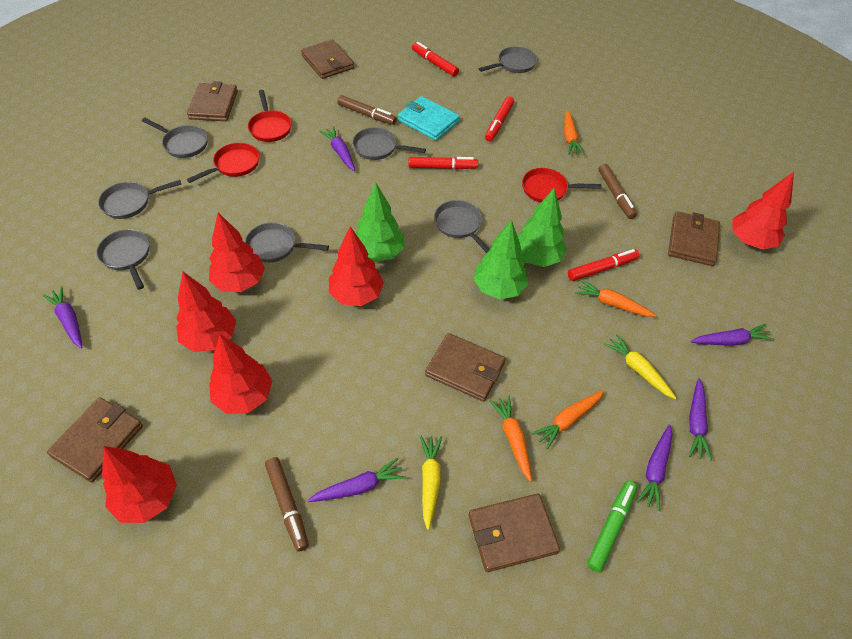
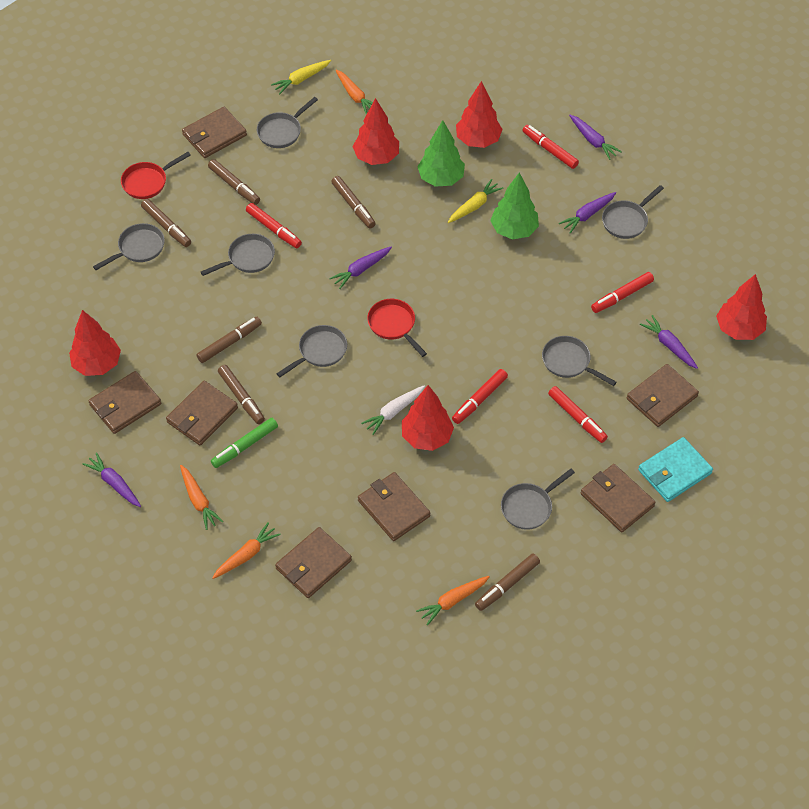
brown marker: 3 -> 6
brown wallet: 6 -> 7
green tree: 3 -> 2
purple carrot: 6 -> 5
red marker: 4 -> 5
red pan: 3 -> 2
red tree: 6 -> 5
white carrot: 0 -> 1

